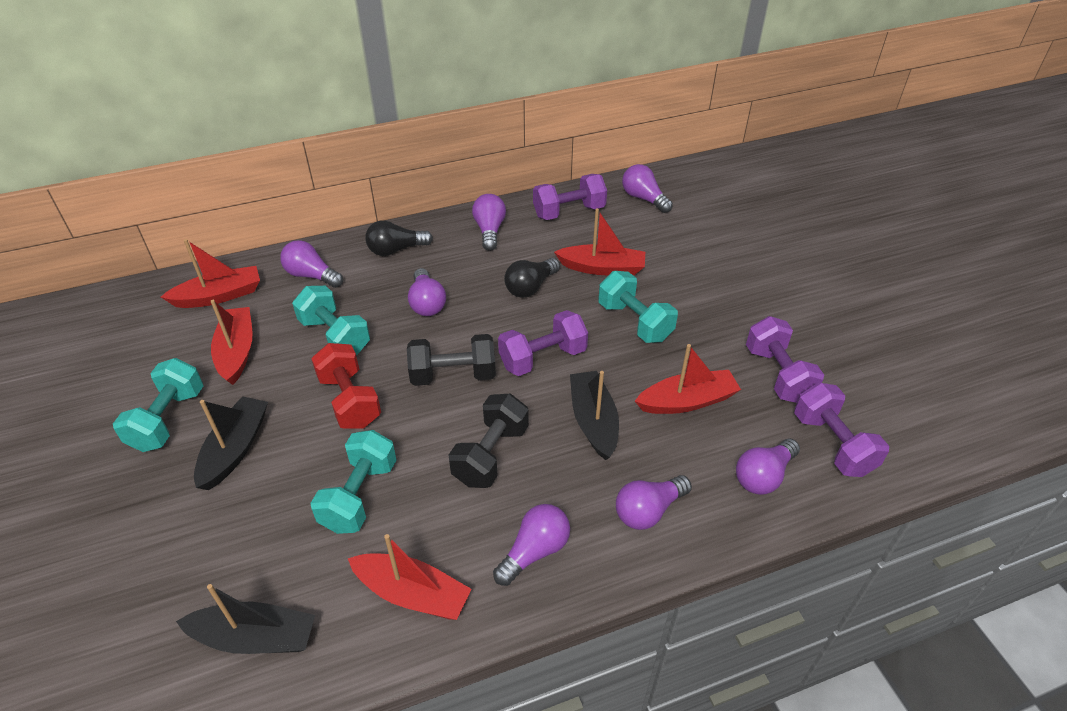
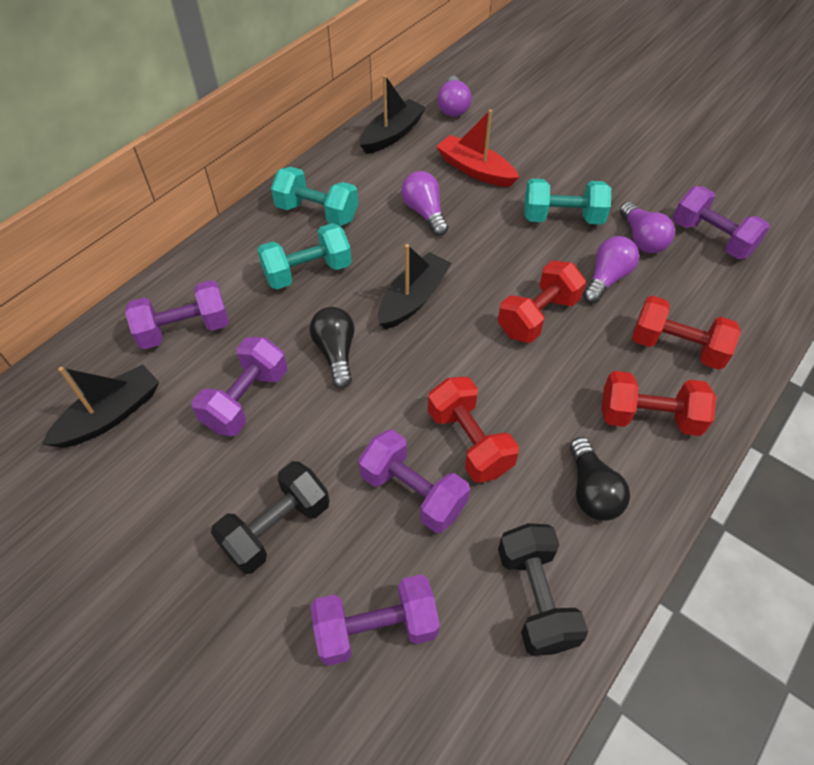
purple dumbbell: 4 -> 5
purple light bulb: 7 -> 4
red boat: 5 -> 1
red dumbbell: 1 -> 4
turquoise dumbbell: 4 -> 3

